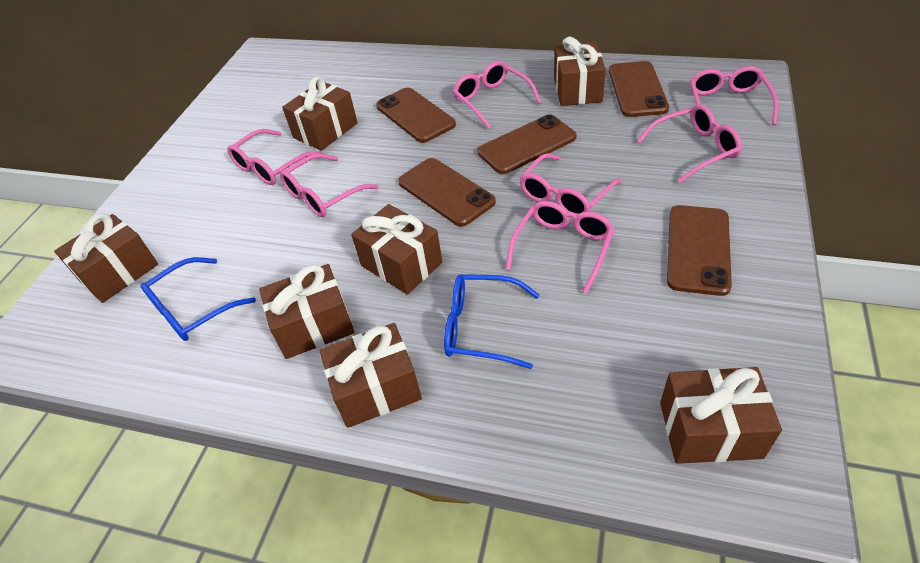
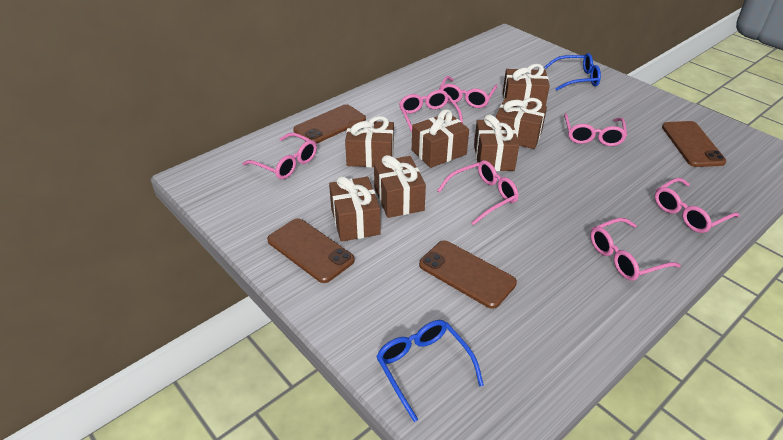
brown phone: 5 -> 4

